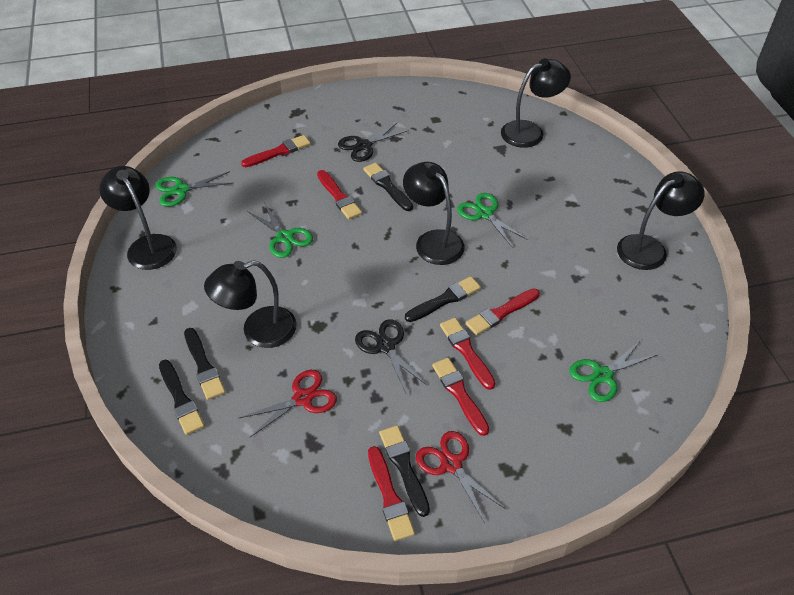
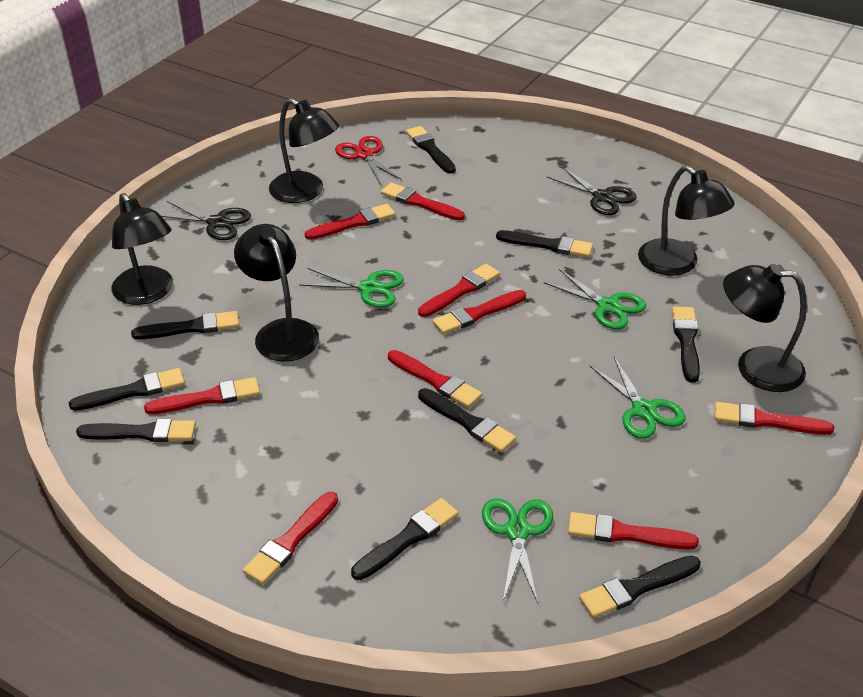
black brush: 5 -> 9
red brush: 6 -> 9
red scissors: 2 -> 1

